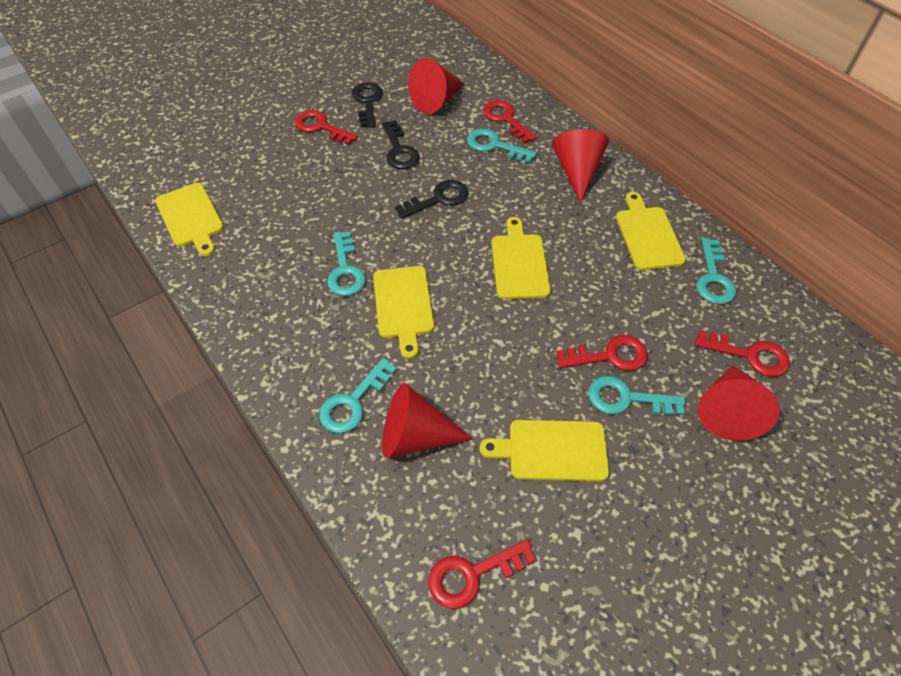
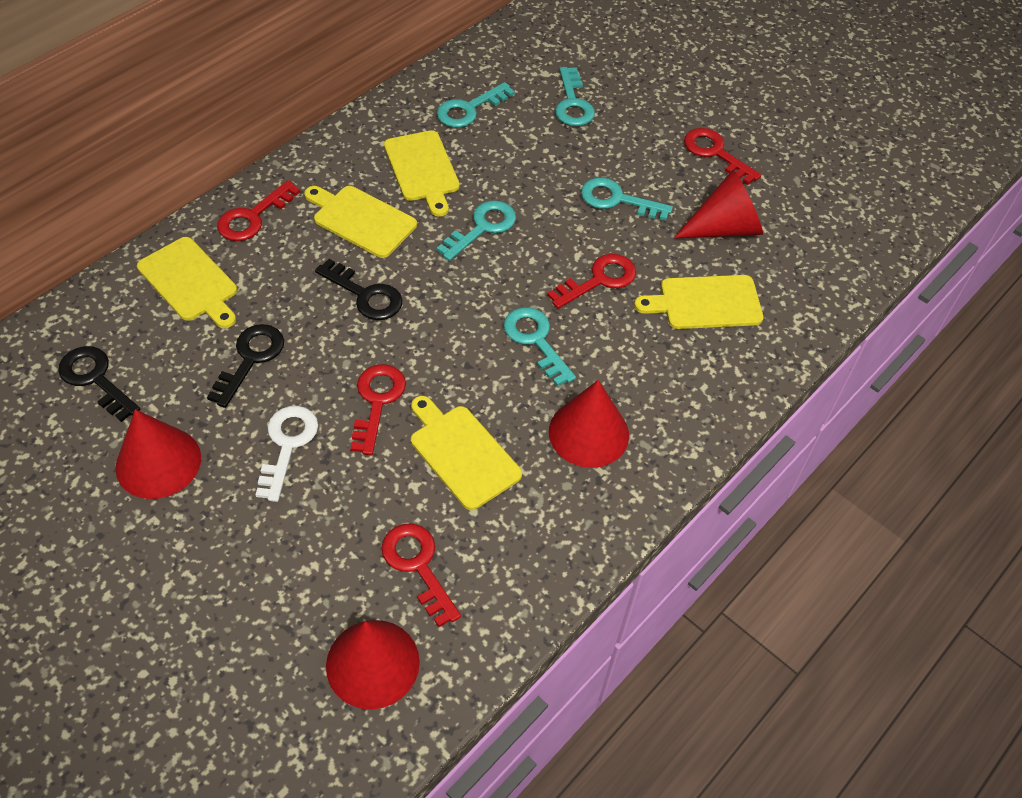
white key: 0 -> 1

